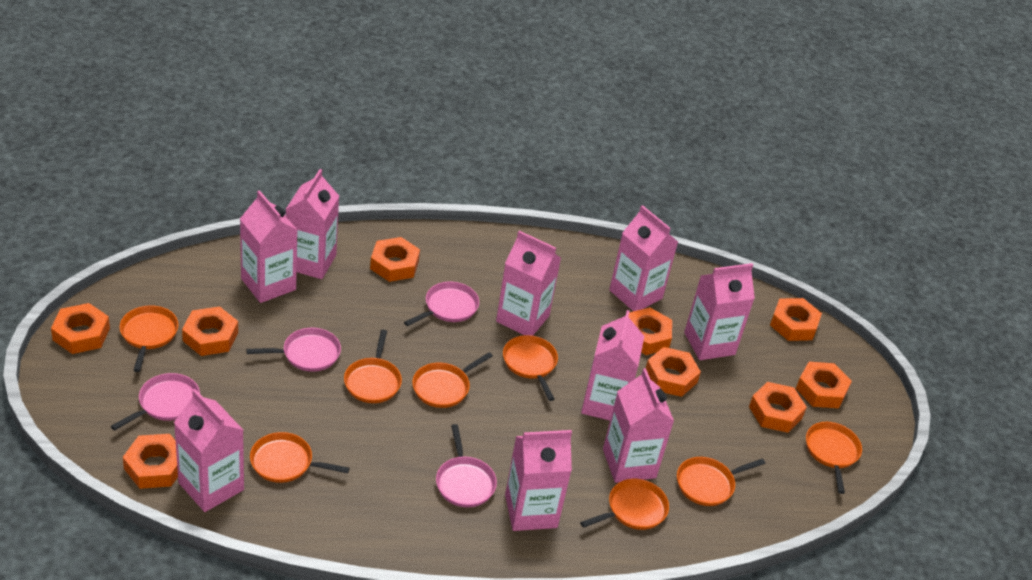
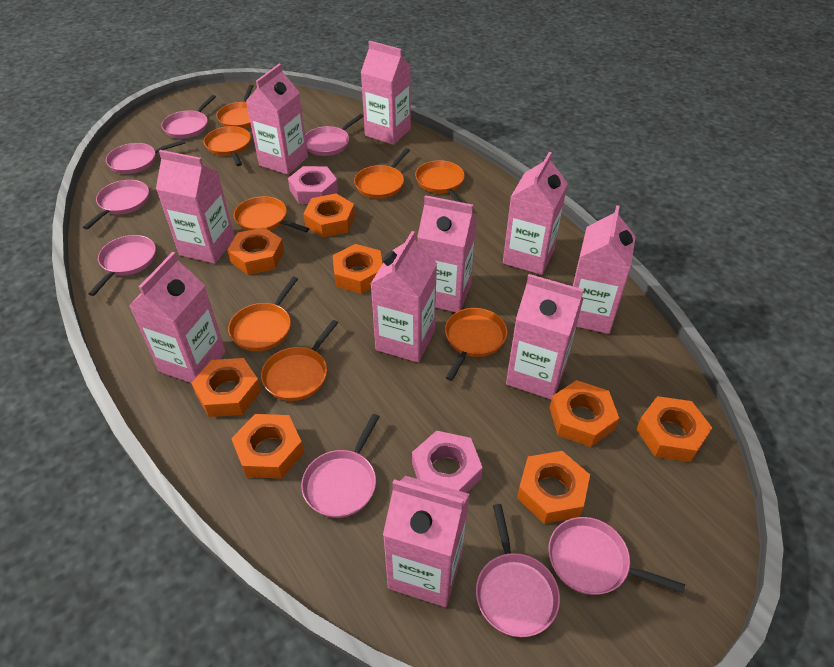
orange nut: 9 -> 8
pink carton: 9 -> 10
pink nut: 0 -> 2
pink pan: 4 -> 8

